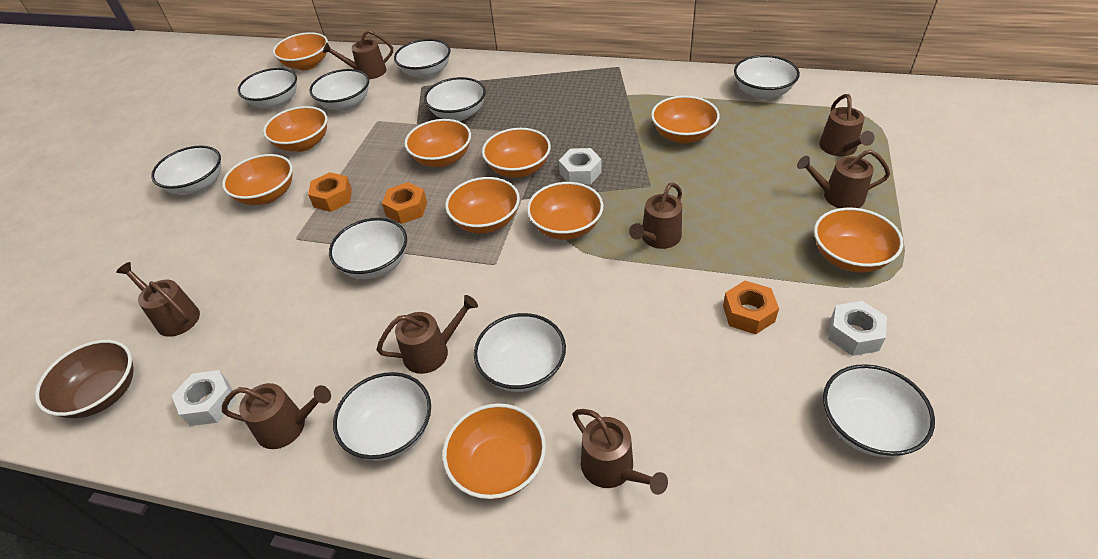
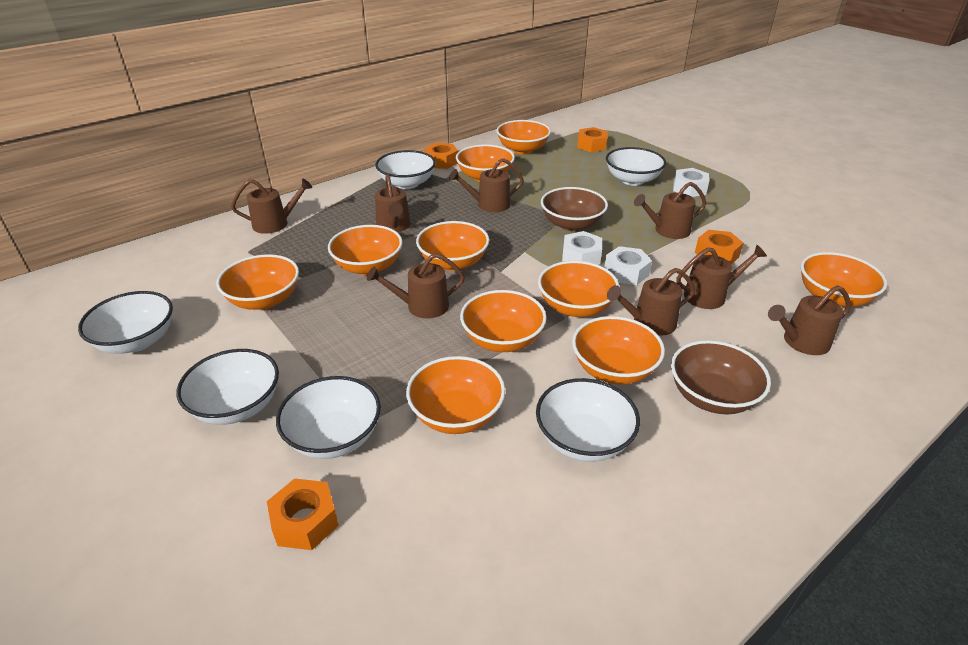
brown bowl: 1 -> 2
orange nut: 3 -> 4
white bowl: 10 -> 6

